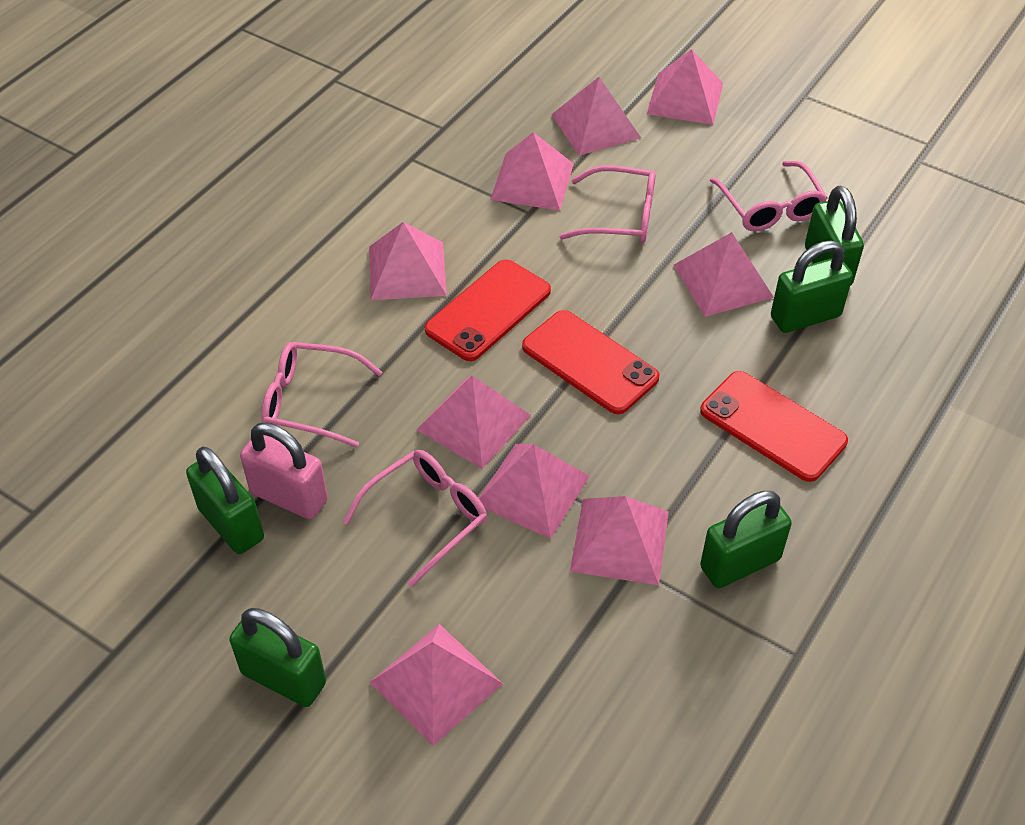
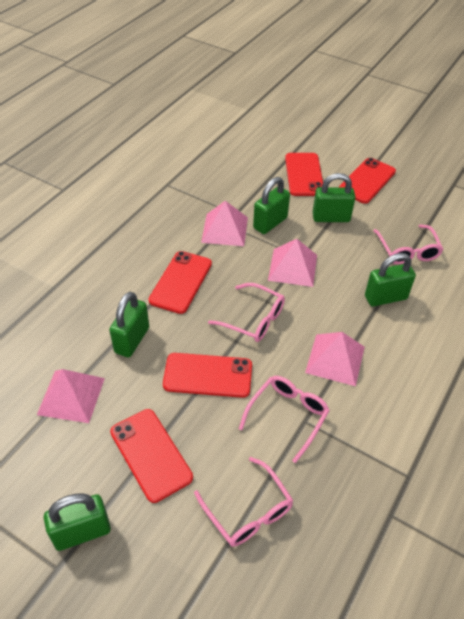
pink padlock: 1 -> 0
pink pyramid: 9 -> 4
red phone: 3 -> 5

